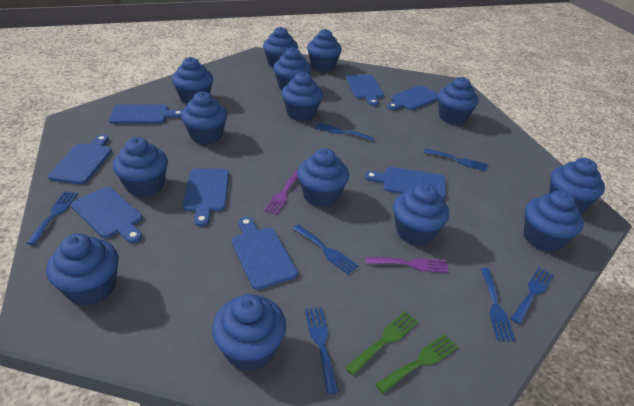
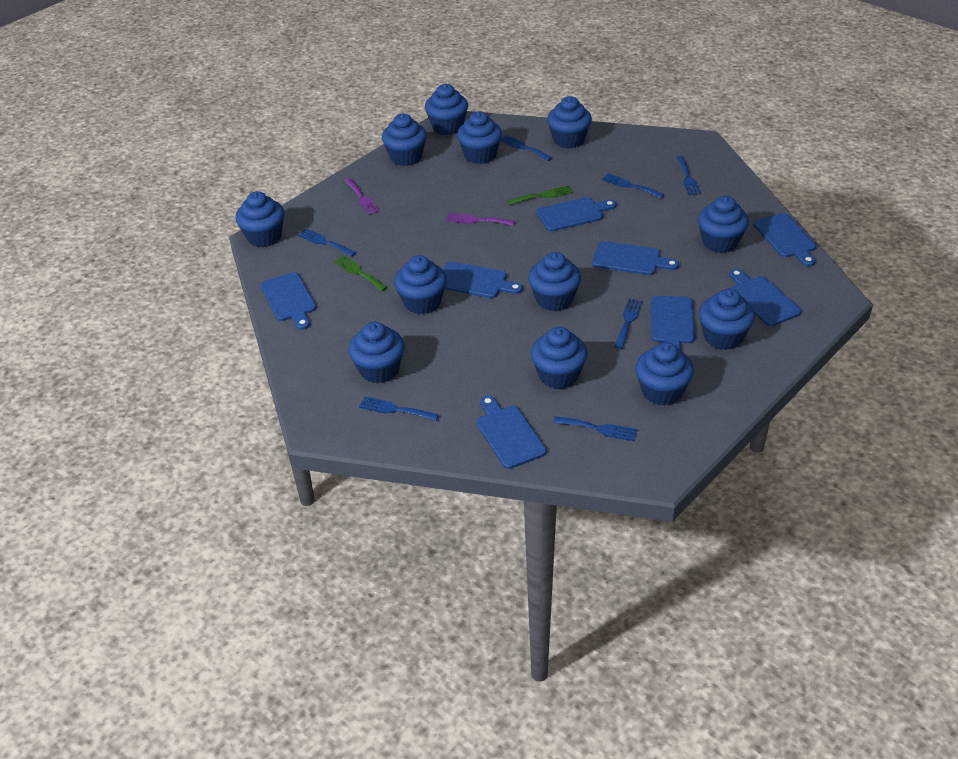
blue cupcake: 14 -> 12

